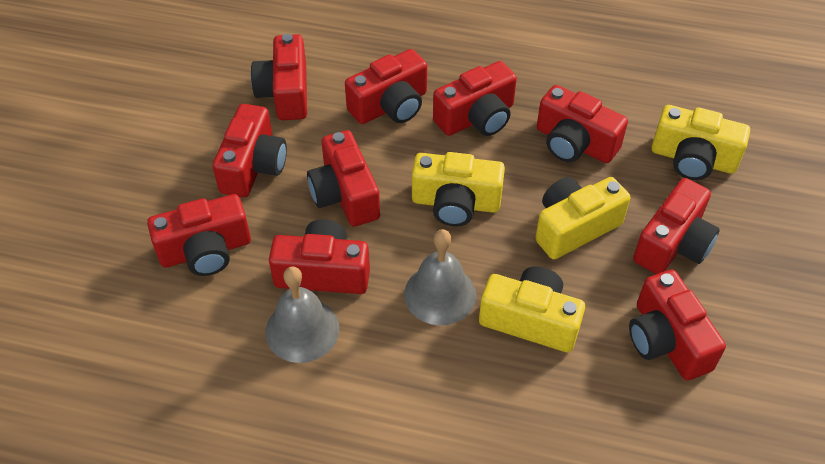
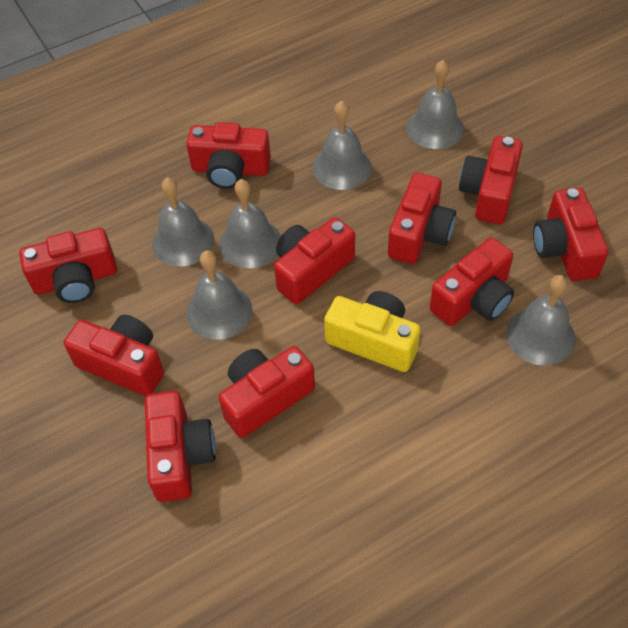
grey bell: 2 -> 6
yellow camera: 4 -> 1

